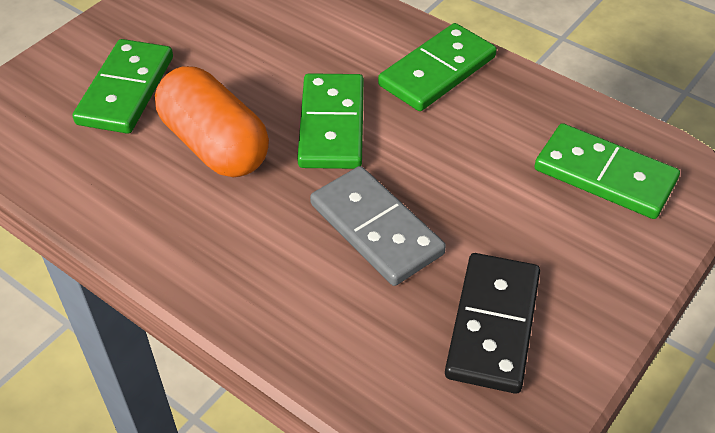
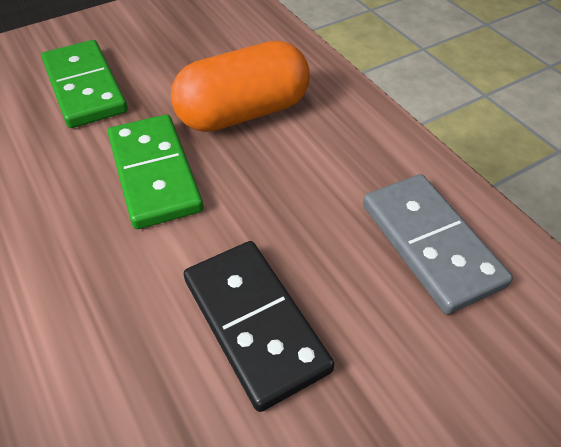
green domino: 4 -> 2

